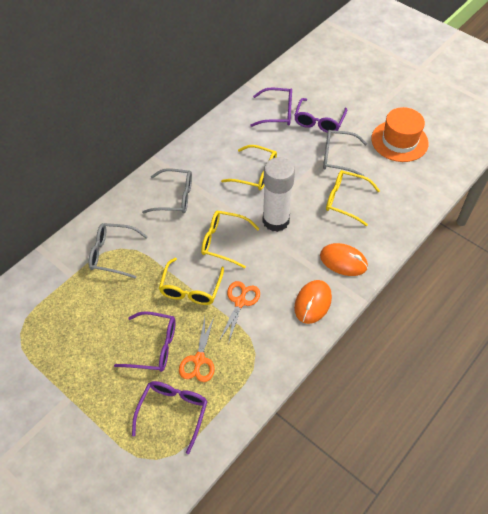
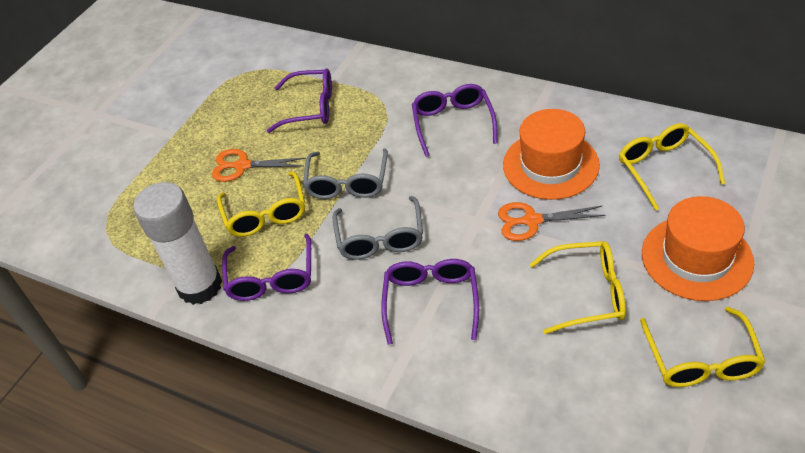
grey glasses: 3 -> 2
orange hat: 1 -> 2
orange mouse: 2 -> 0

